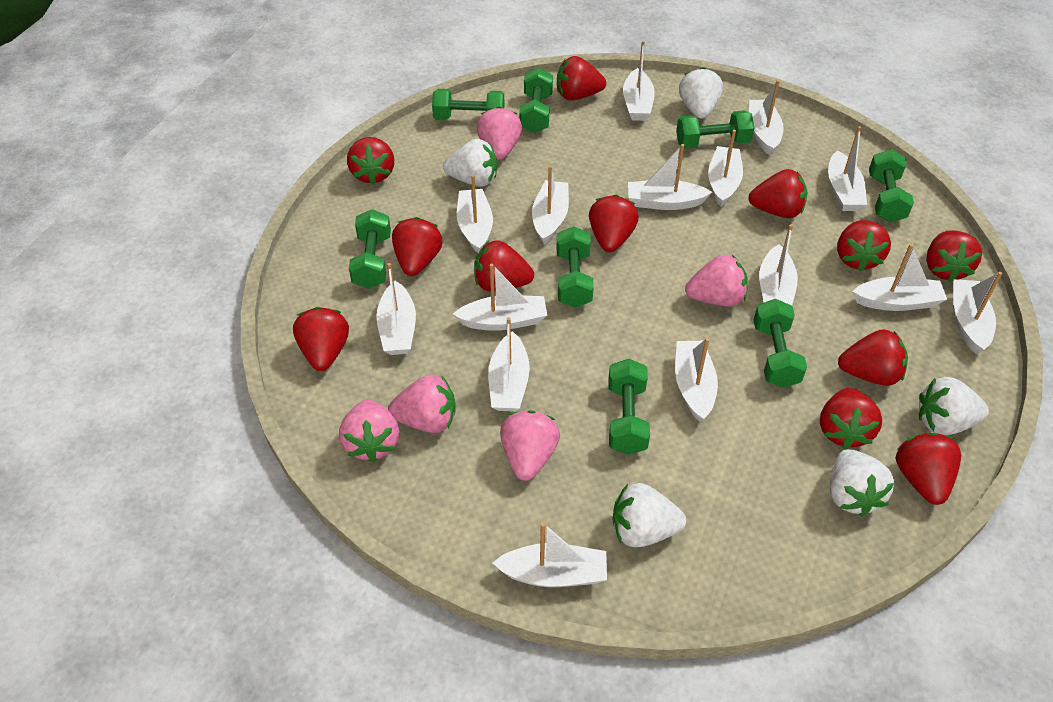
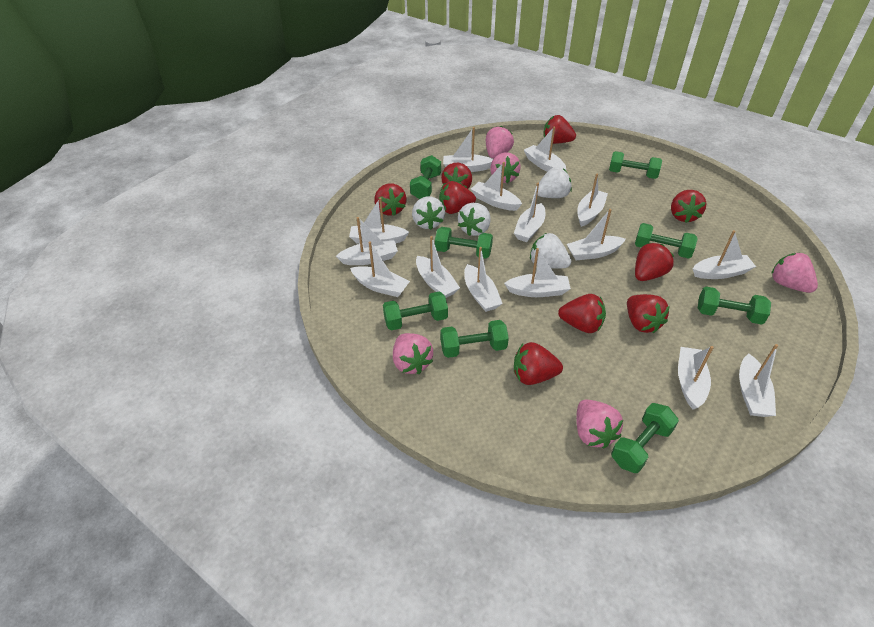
red strawberry: 12 -> 9
white strawberry: 5 -> 4

